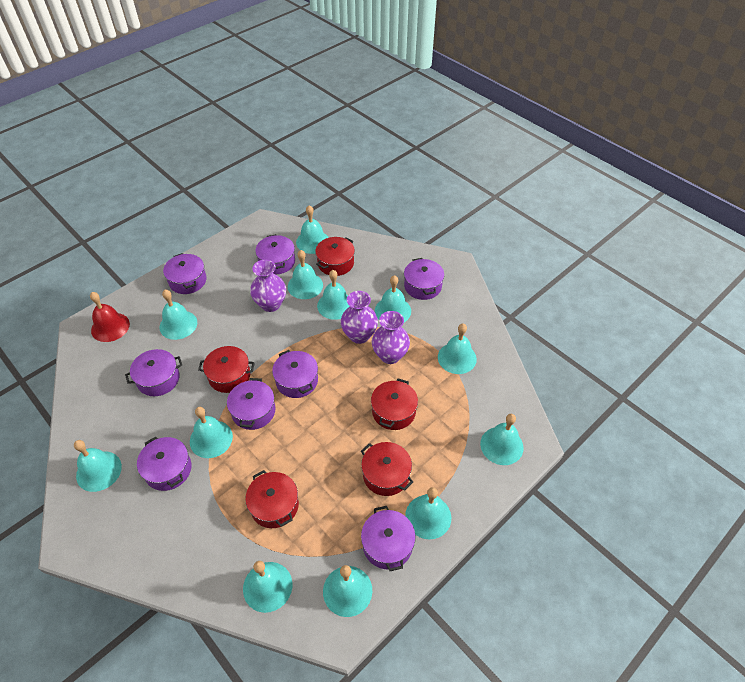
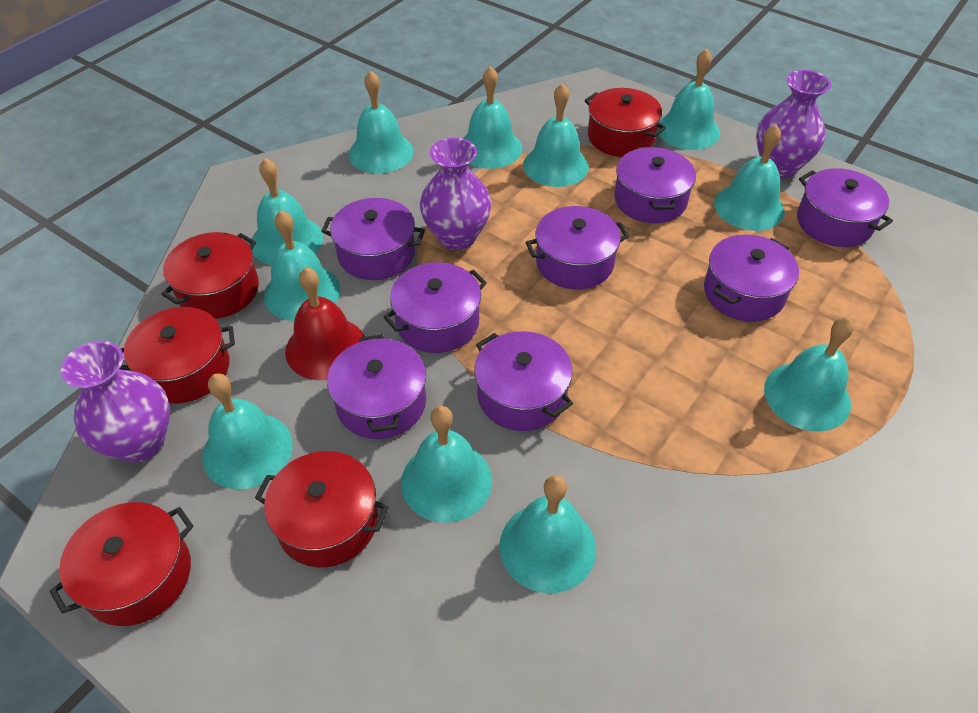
turquoise bell: 12 -> 11

